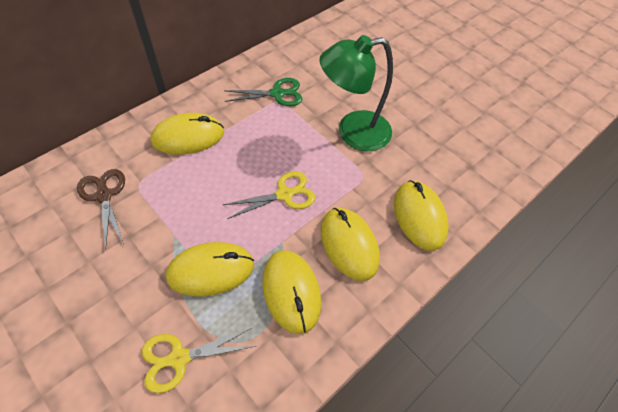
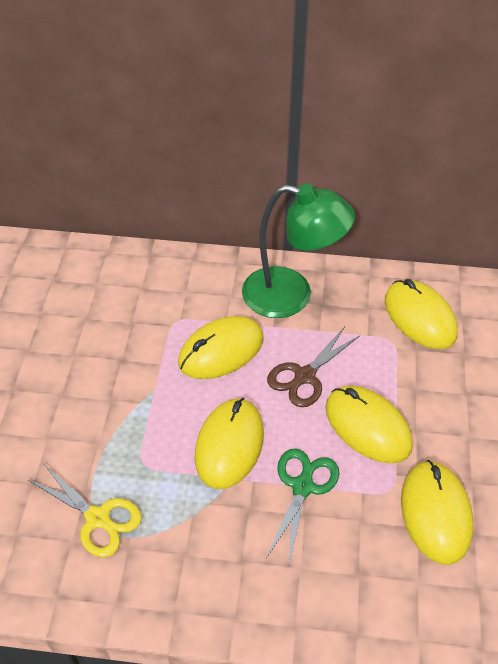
yellow scissors: 2 -> 1

